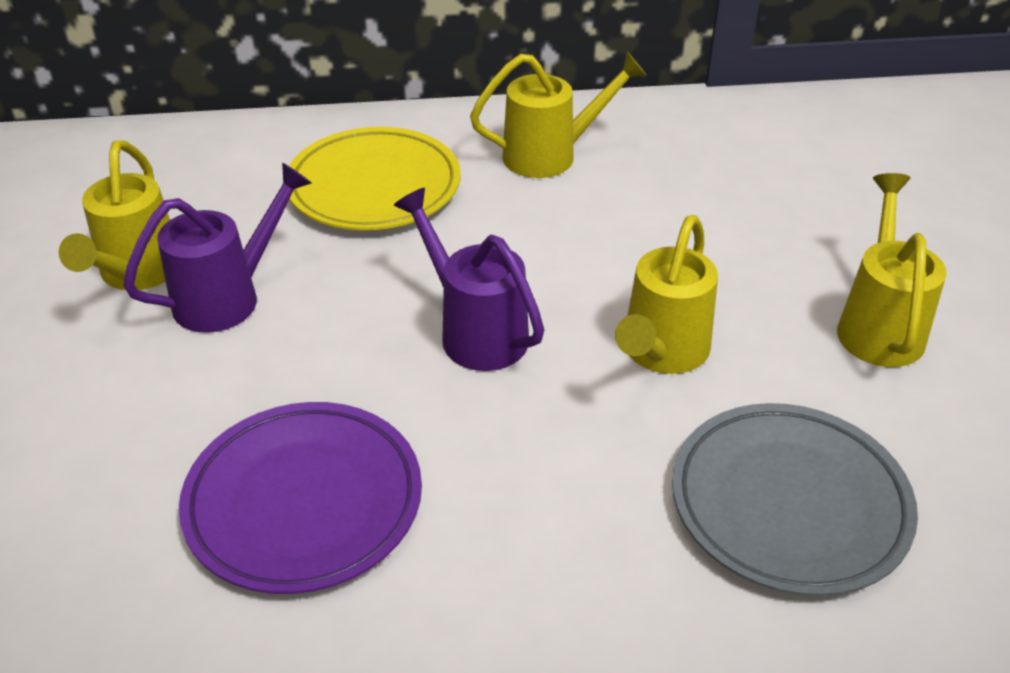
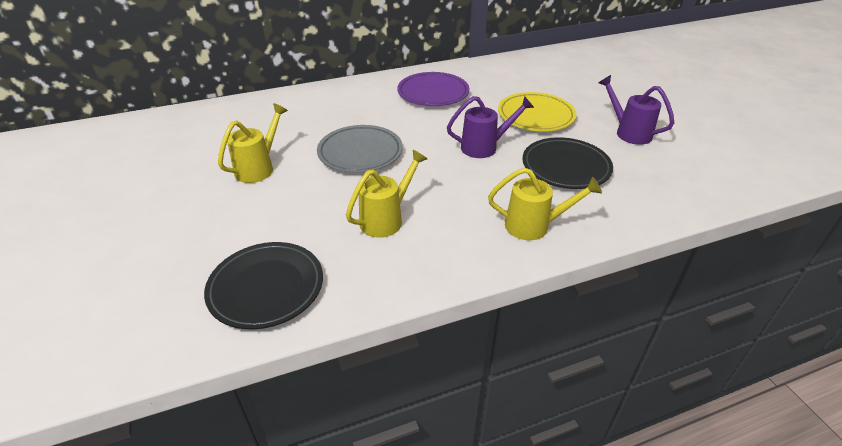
black plate: 0 -> 2
yellow watering can: 4 -> 3

